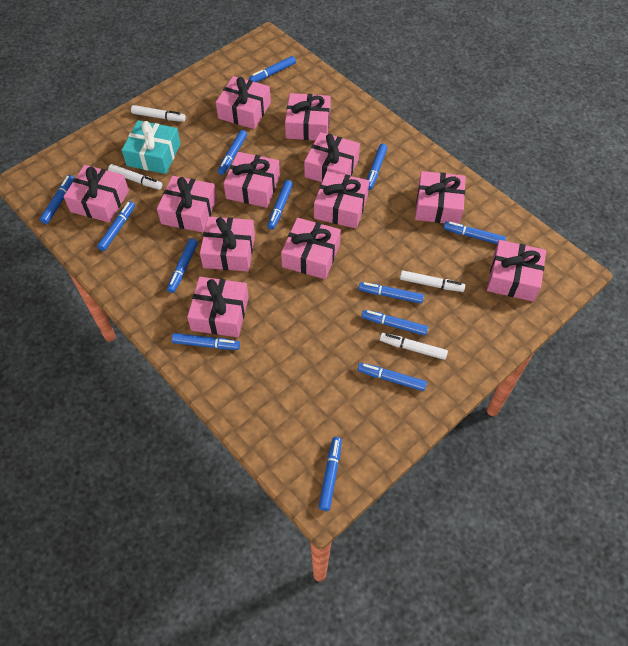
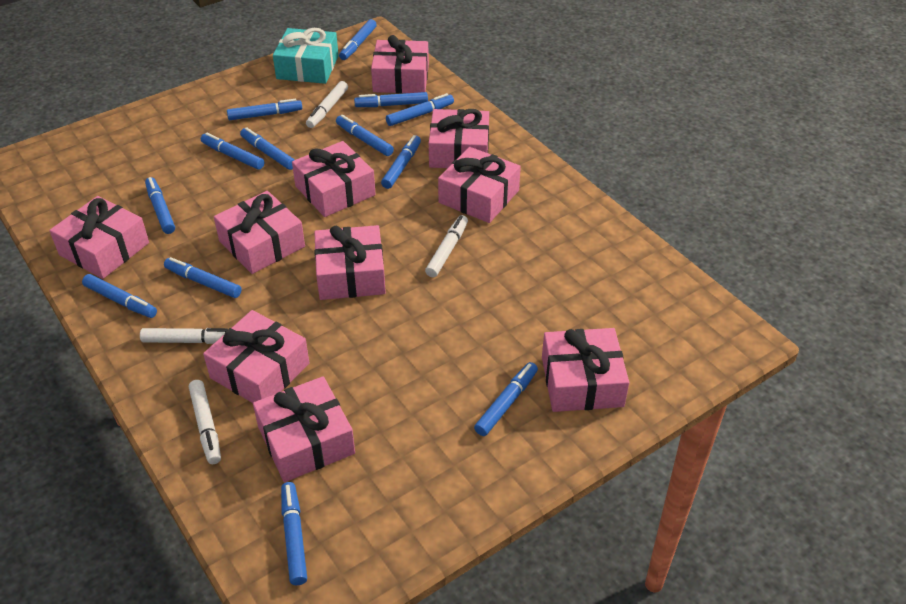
pink gift: 12 -> 10

